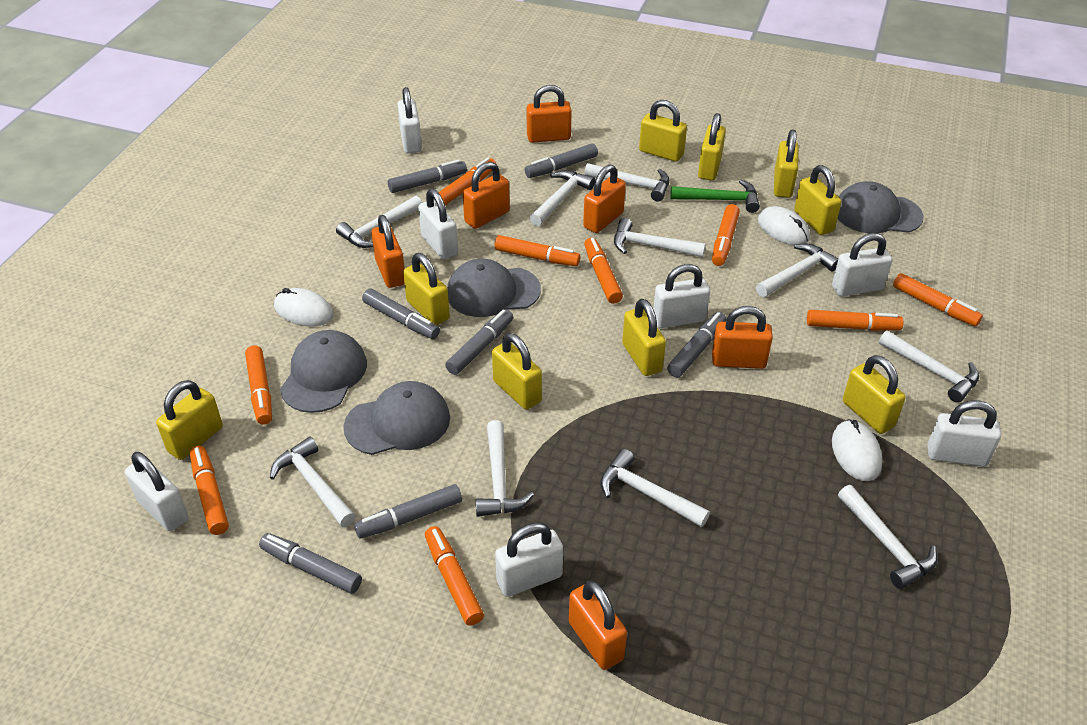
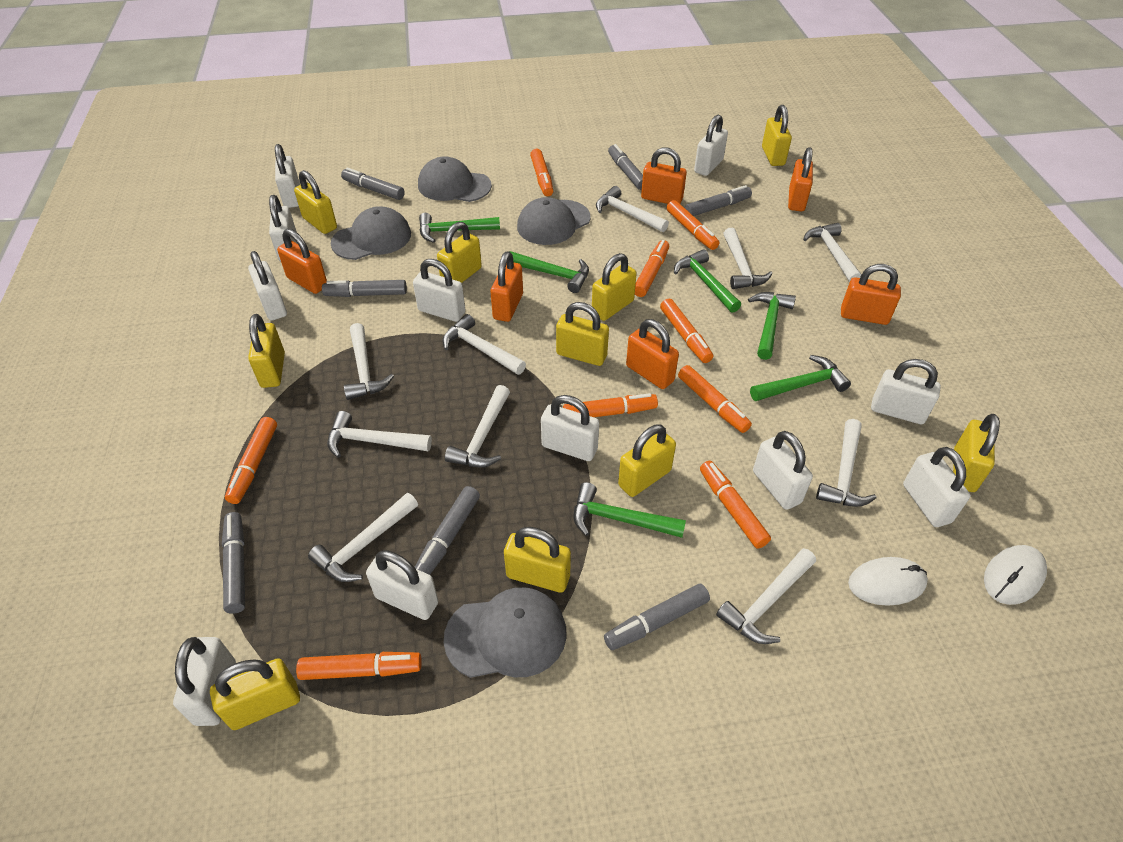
green hammer: 1 -> 6
white mouse: 3 -> 2
white padlock: 7 -> 11
yellow padlock: 9 -> 10

